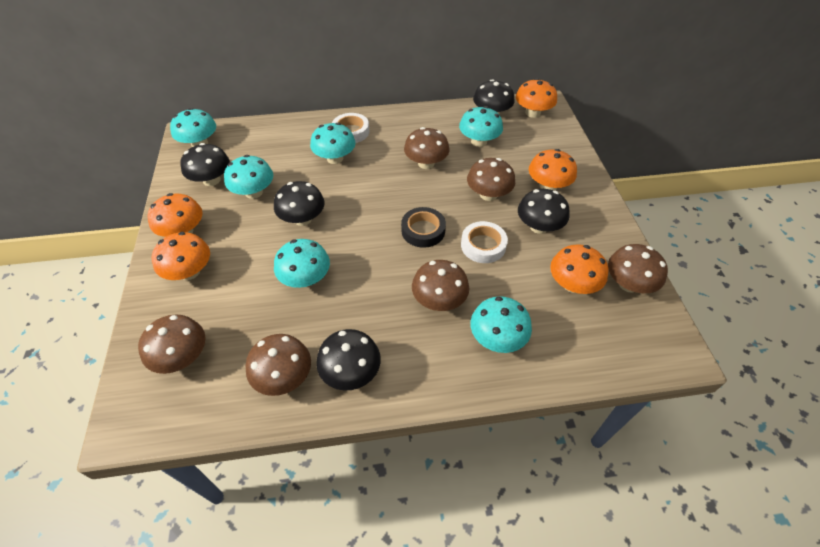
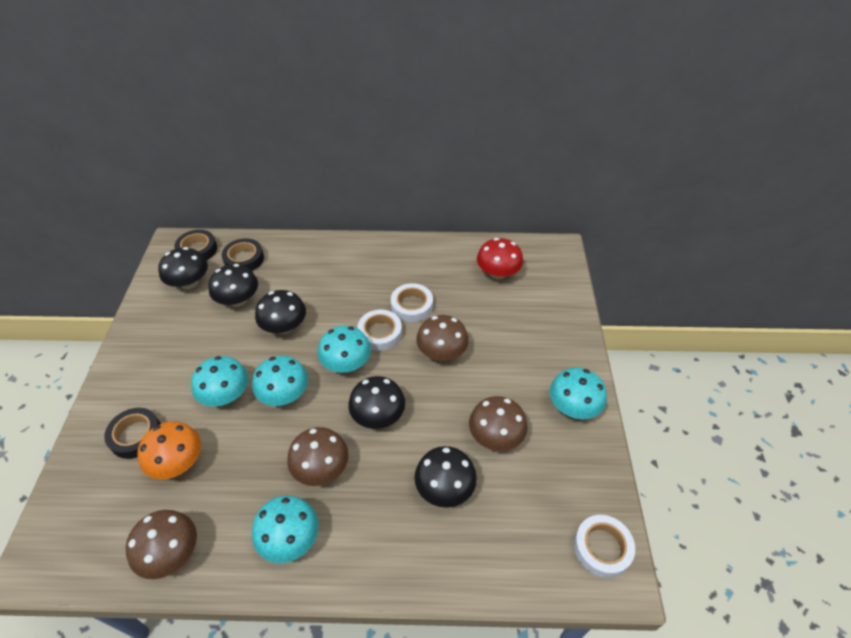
black tape: 1 -> 3
brown mushroom: 6 -> 4
orange mushroom: 5 -> 1
red mushroom: 0 -> 1
turquoise mushroom: 6 -> 5
white tape: 2 -> 3

